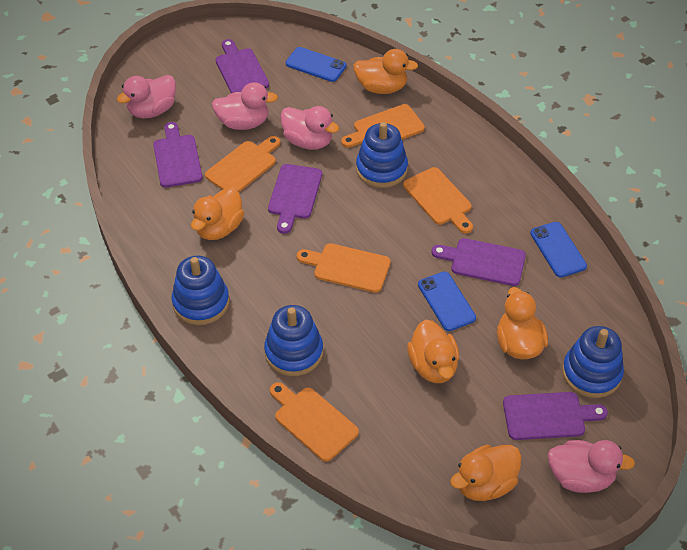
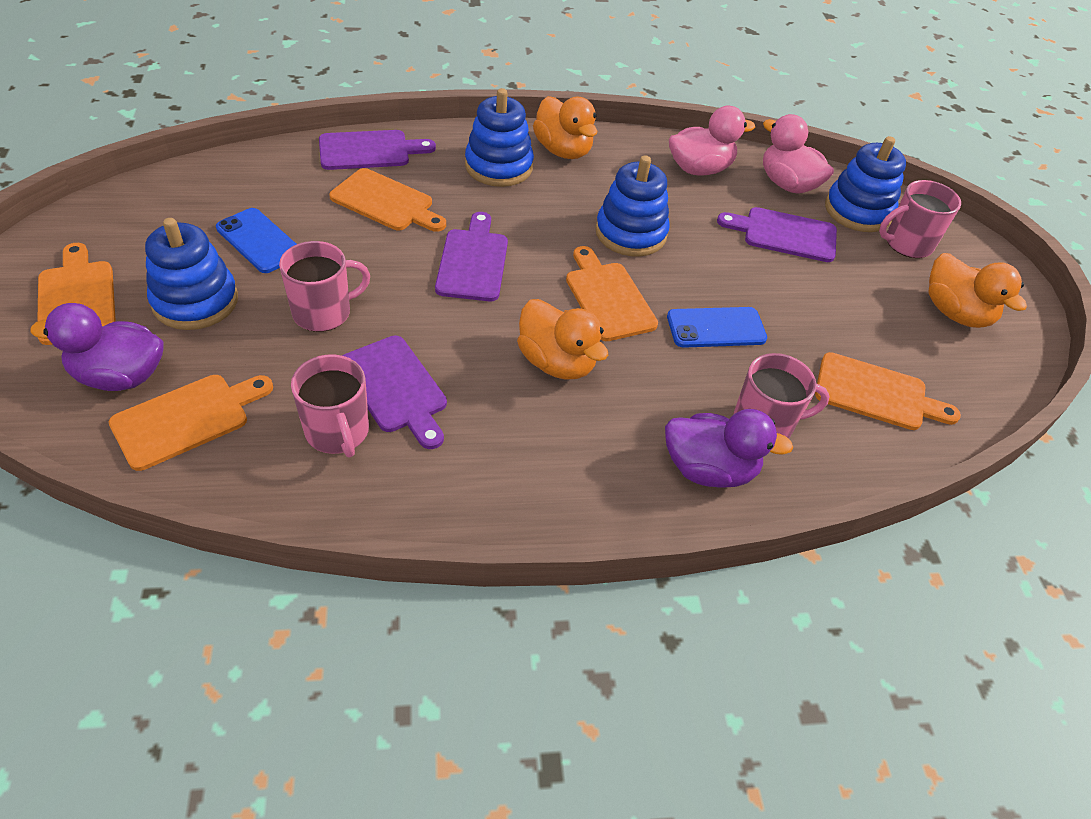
blue phone: 3 -> 2
orange duck: 5 -> 3
pink duck: 4 -> 2
pink mug: 0 -> 4
purple cutting board: 5 -> 4
purple duck: 0 -> 2

